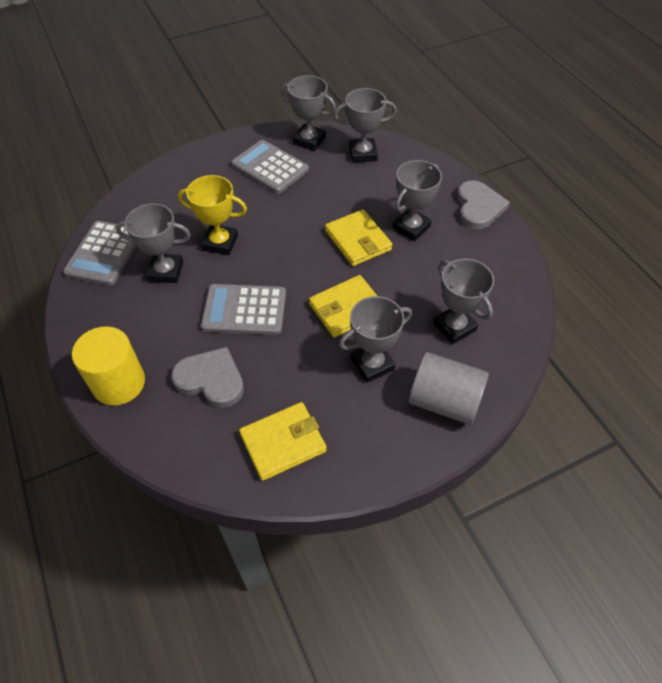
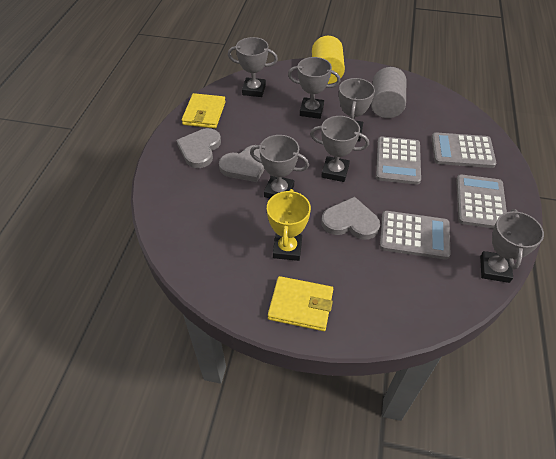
grey calculator: 3 -> 4
grey heart: 2 -> 3
yellow wallet: 3 -> 2

